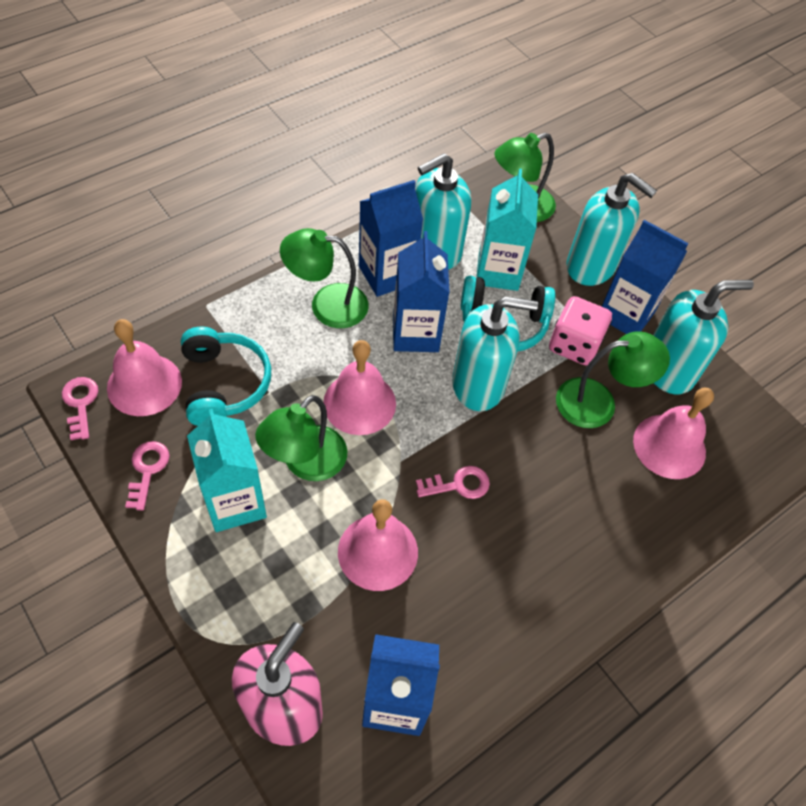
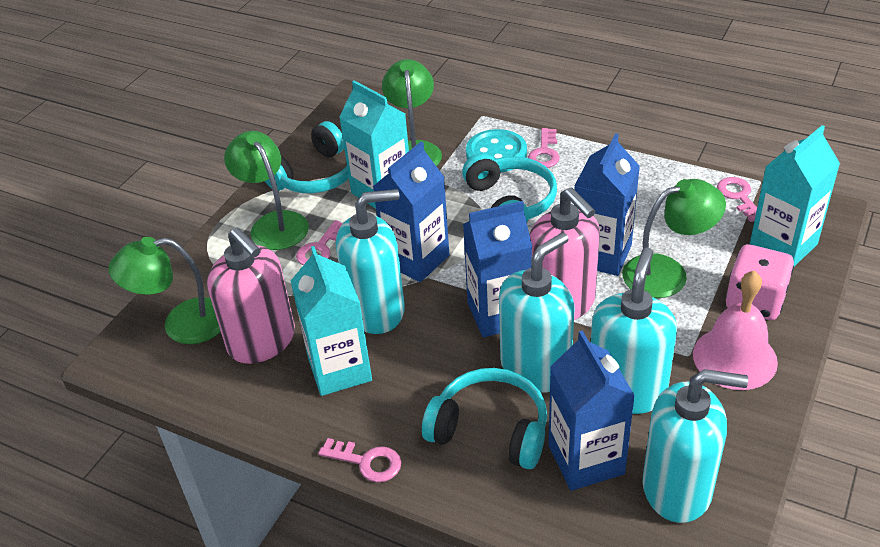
pink bell: 4 -> 1
pink key: 3 -> 4
pink soap dispenser: 1 -> 2
turquoise button: 0 -> 1
turquoise carton: 2 -> 3
turquoise headphones: 2 -> 3

